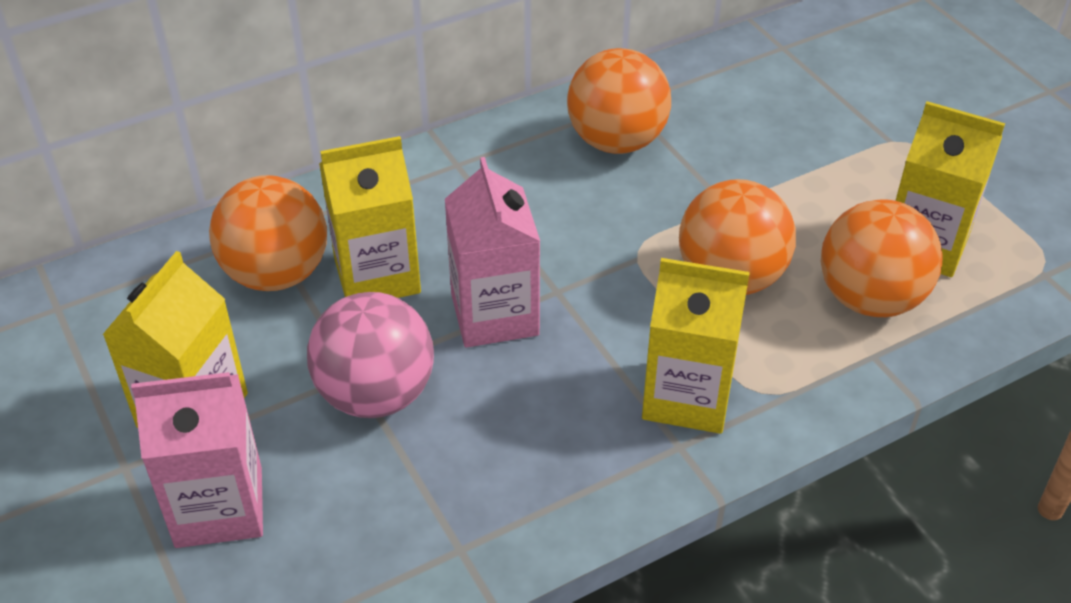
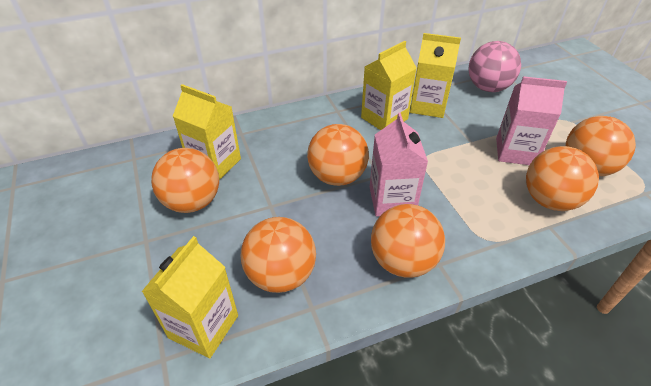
orange ball: 4 -> 6

